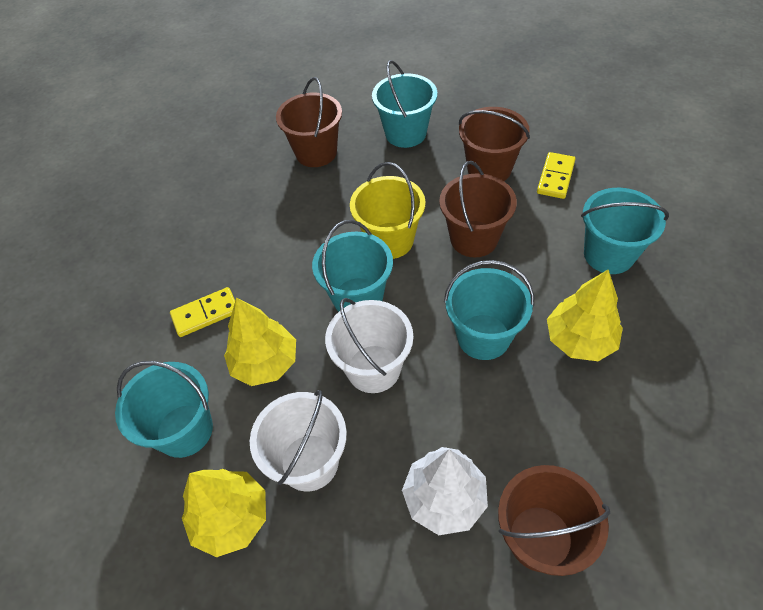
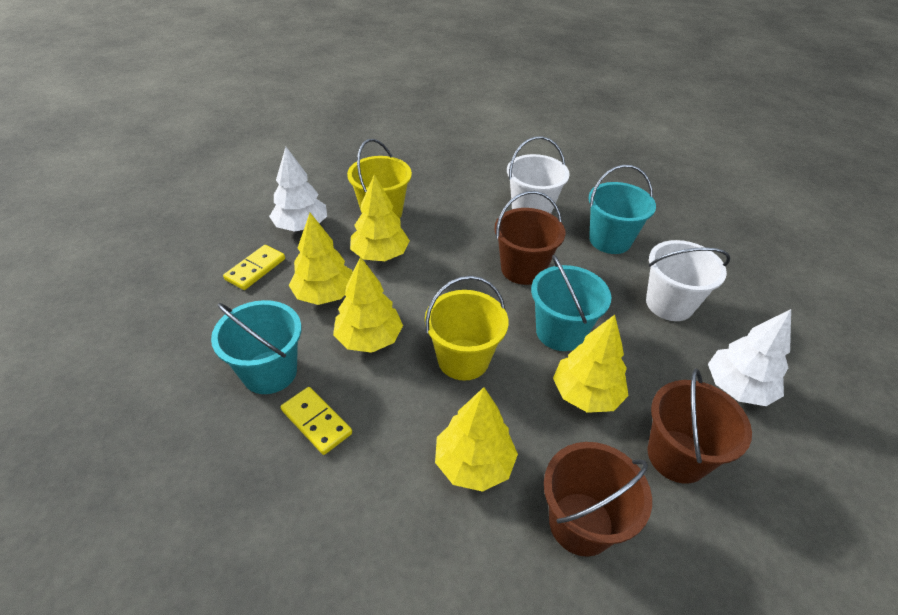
brown bucket: 4 -> 3
turquoise bucket: 5 -> 3
white tree: 1 -> 2
yellow bucket: 1 -> 2
yellow tree: 3 -> 5

